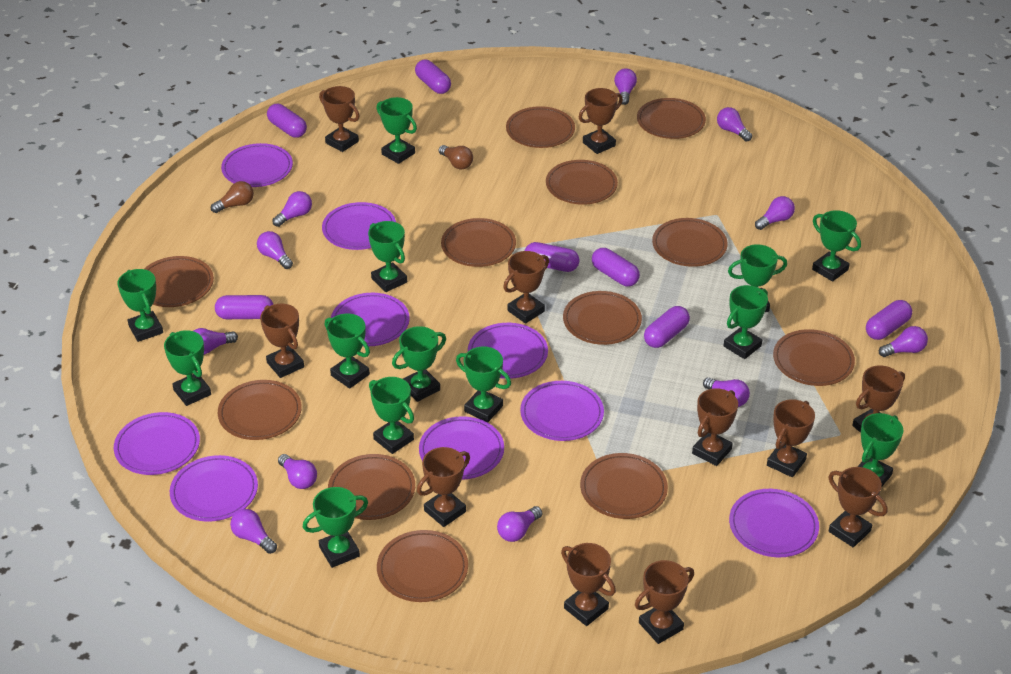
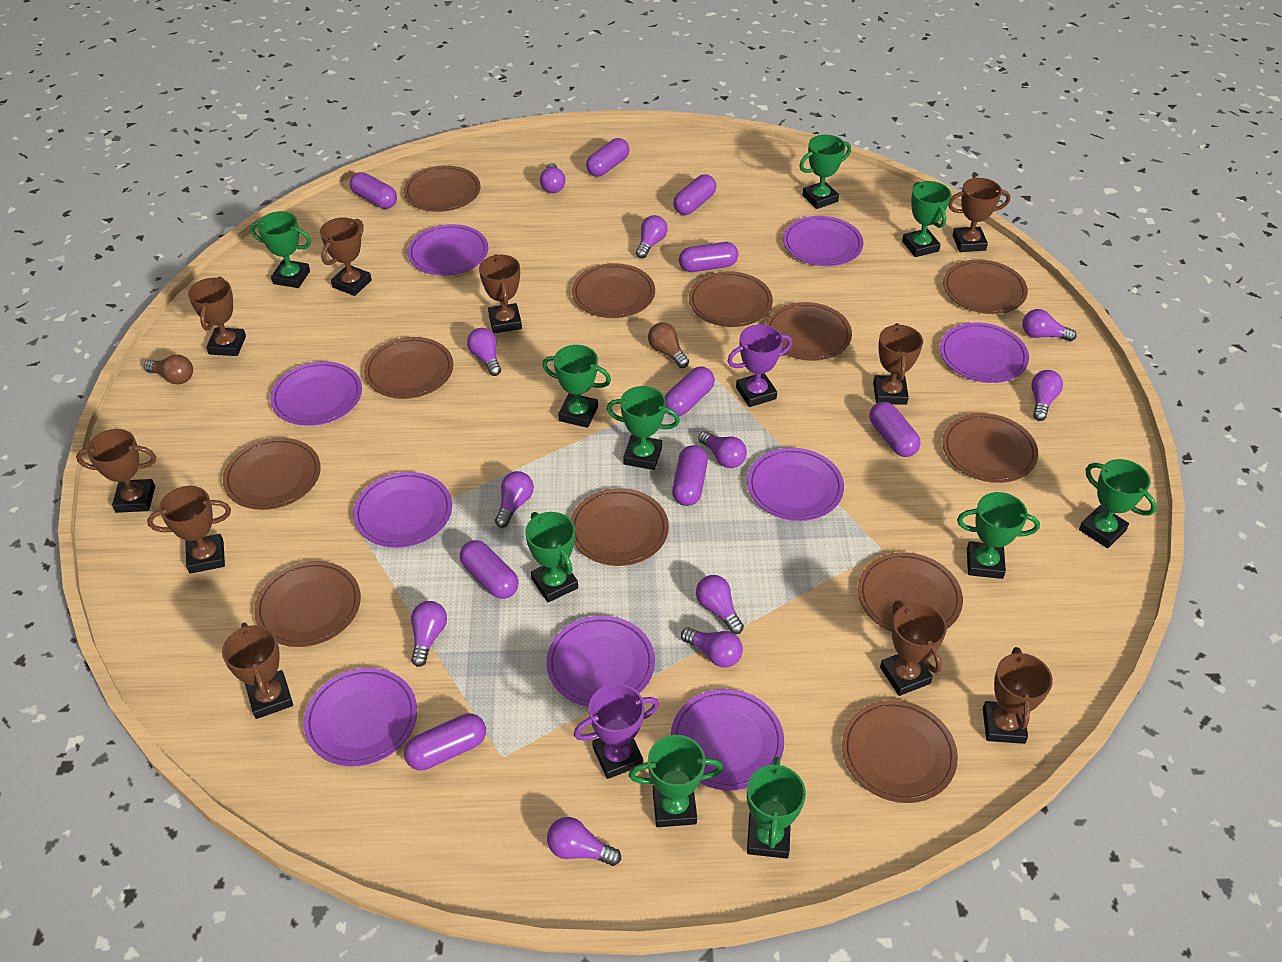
brown trophy: 11 -> 10
green trophy: 13 -> 10
purple capsule: 7 -> 9
purple trophy: 0 -> 2

